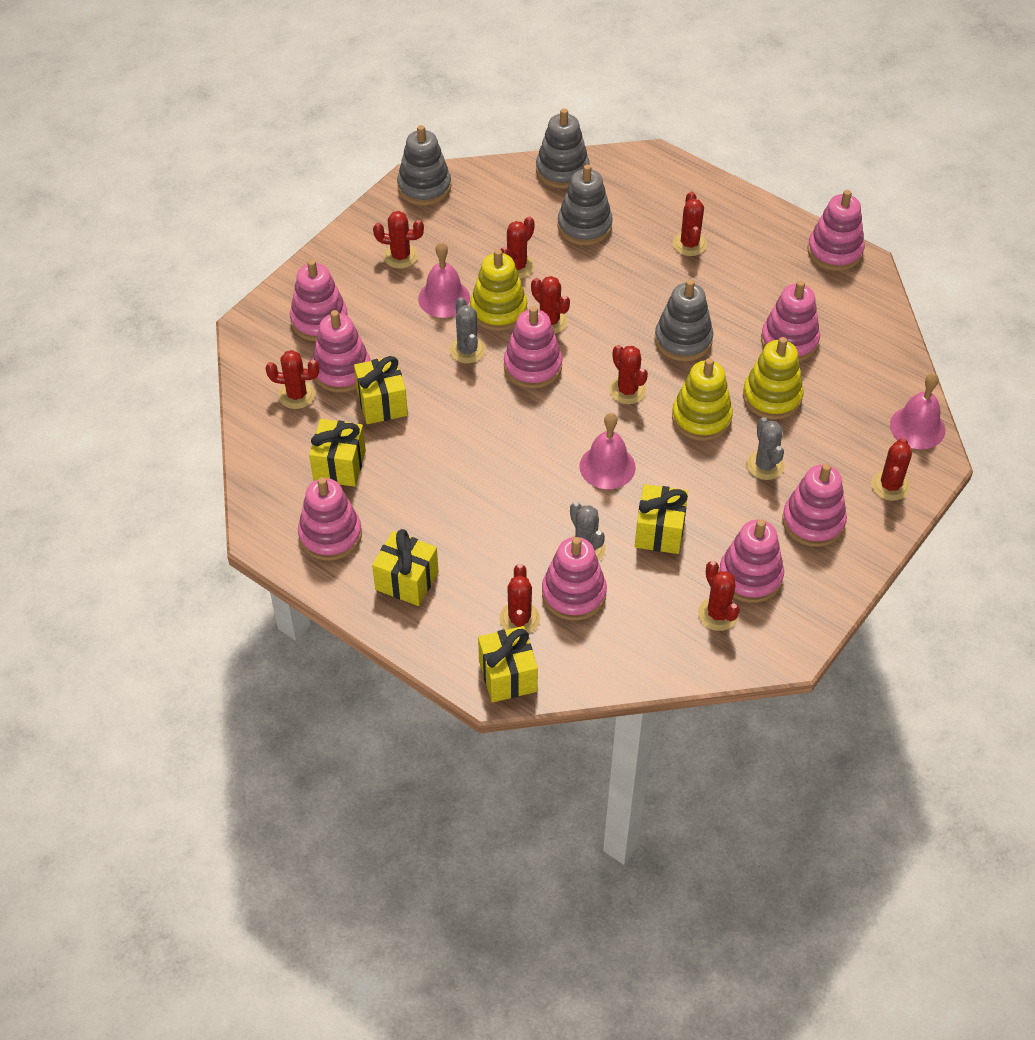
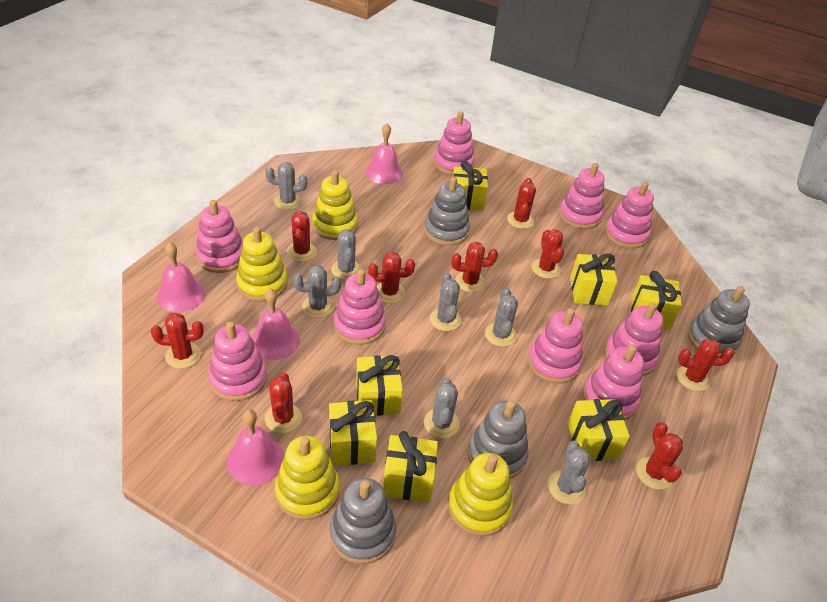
grey cactus: 3 -> 7
pink bell: 3 -> 4
yellow gift: 5 -> 7
yellow stacking toy: 3 -> 4

